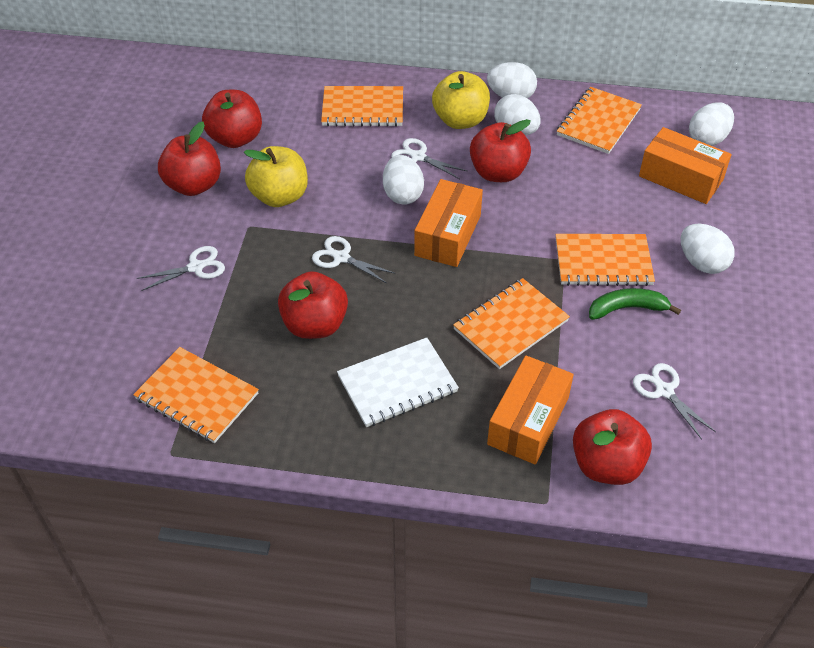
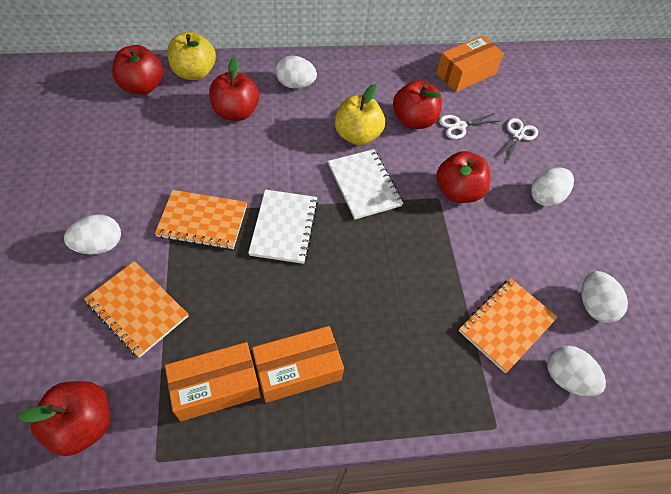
green banana: 1 -> 0
orange notebook: 5 -> 3
white notebook: 1 -> 2
white scissors: 4 -> 2

